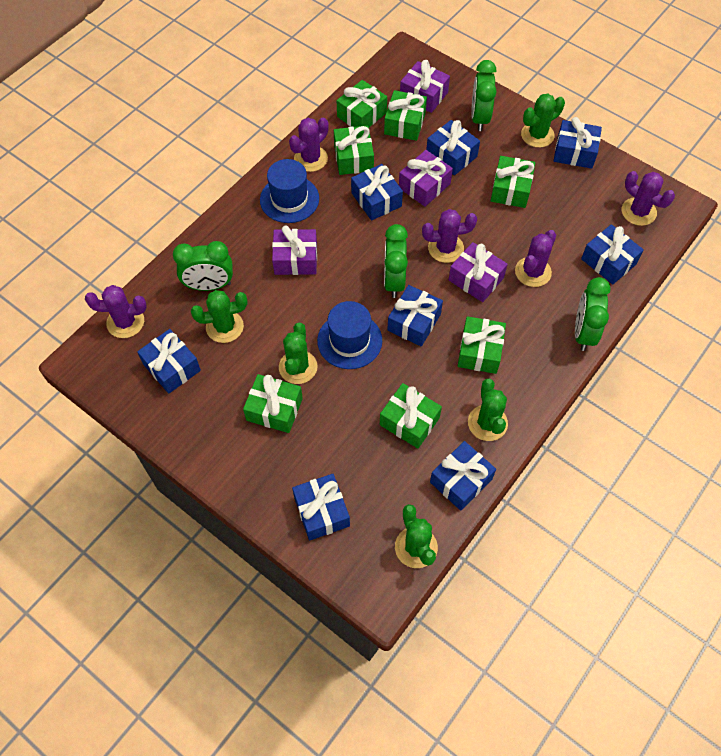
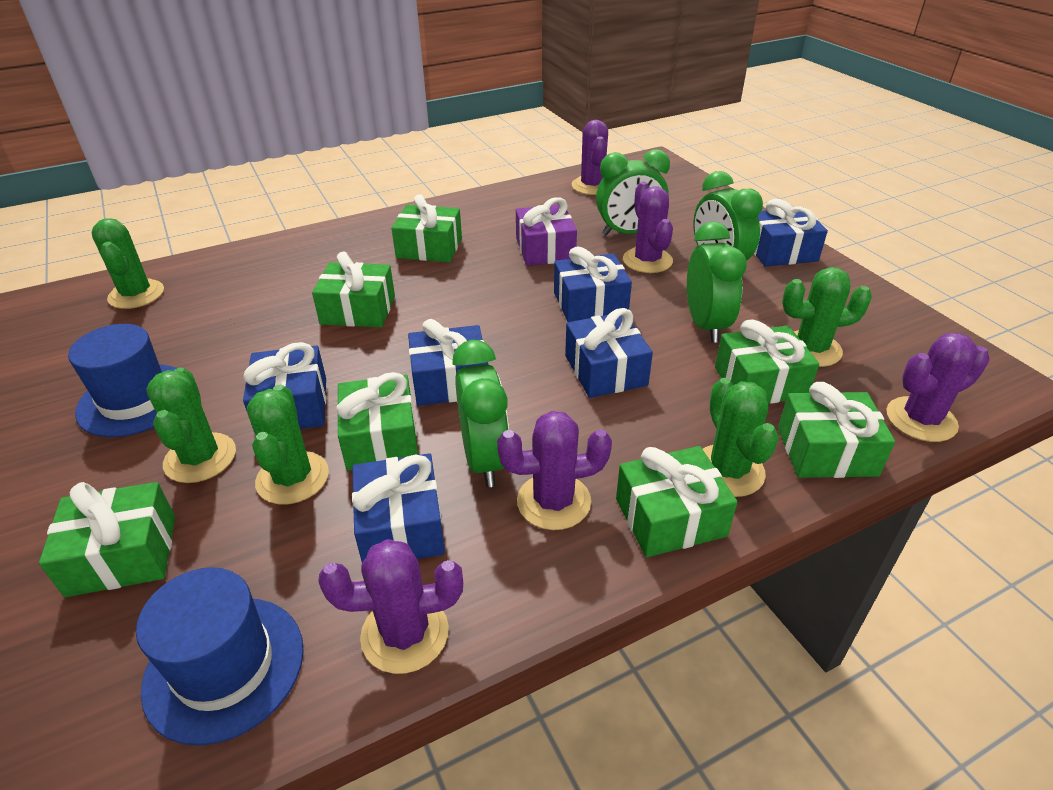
blue gift: 8 -> 6
purple gift: 4 -> 1

